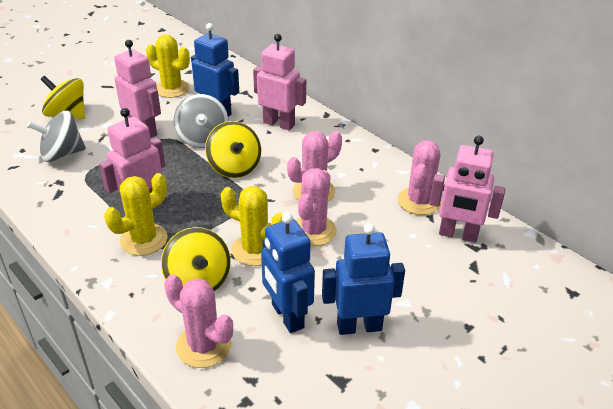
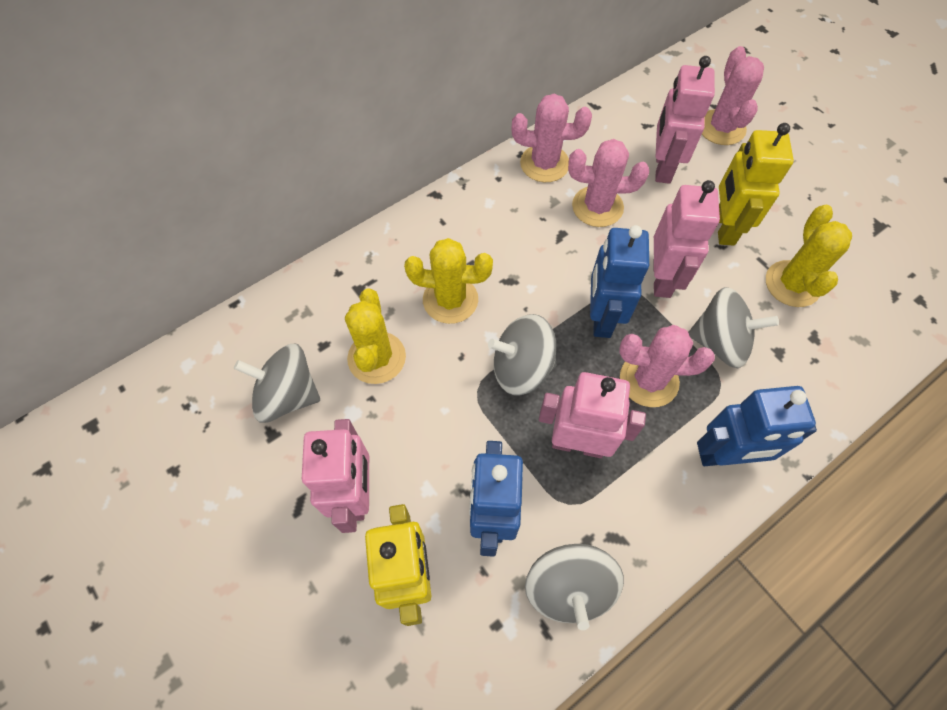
grey spinning top: 2 -> 4
yellow robot: 0 -> 2
yellow spinning top: 3 -> 0

